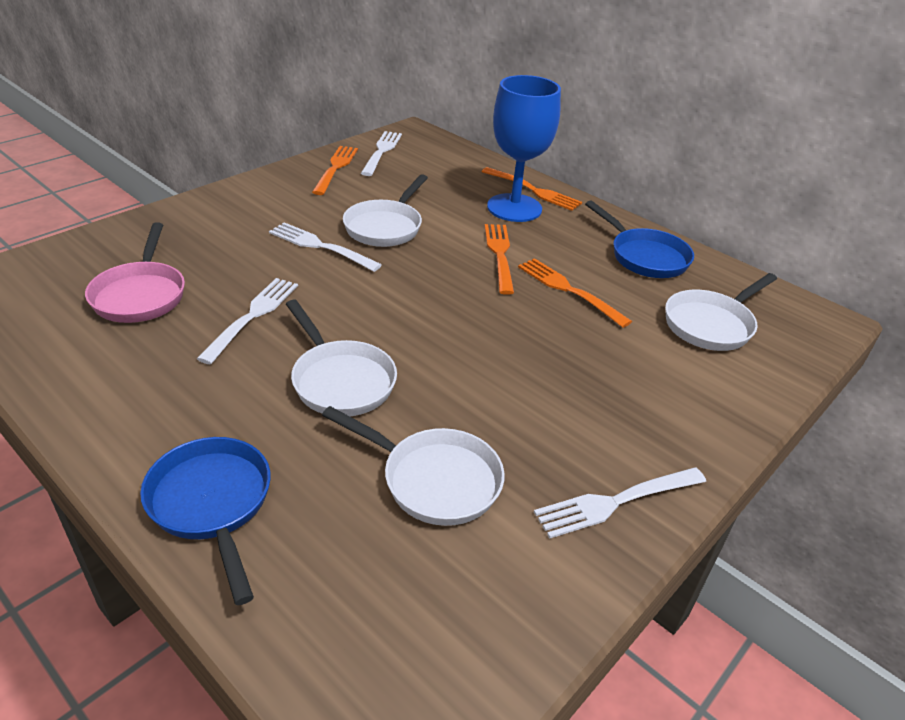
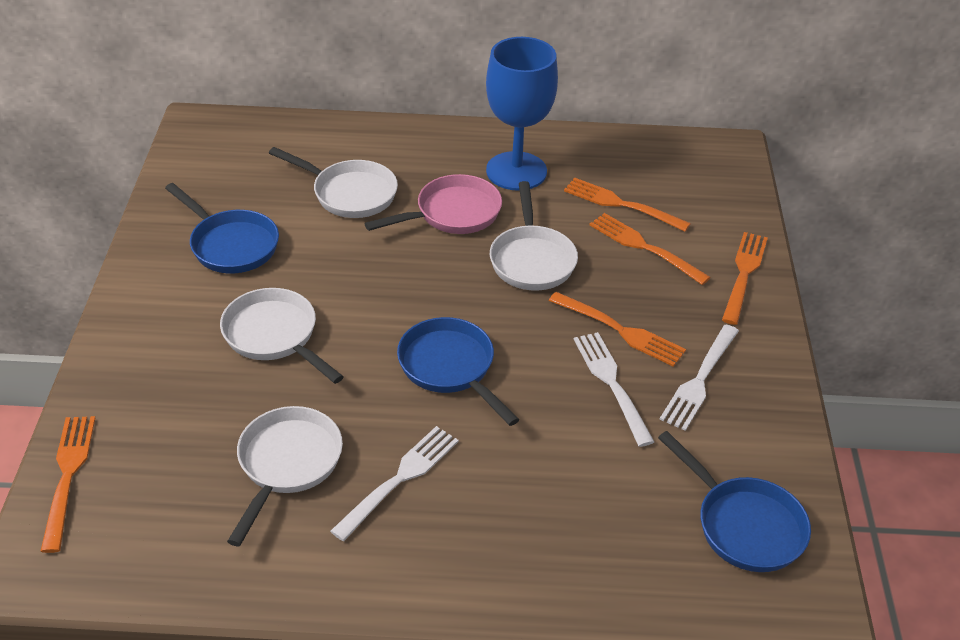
blue pan: 2 -> 3
orange fork: 4 -> 5
white fork: 4 -> 3

